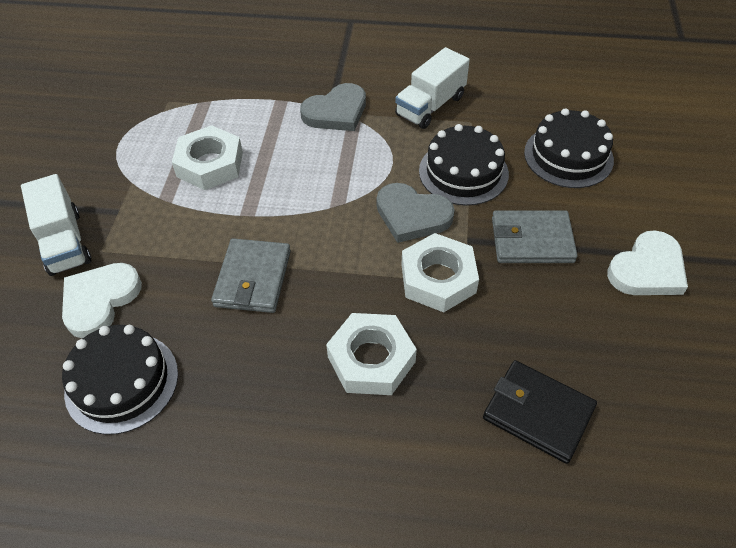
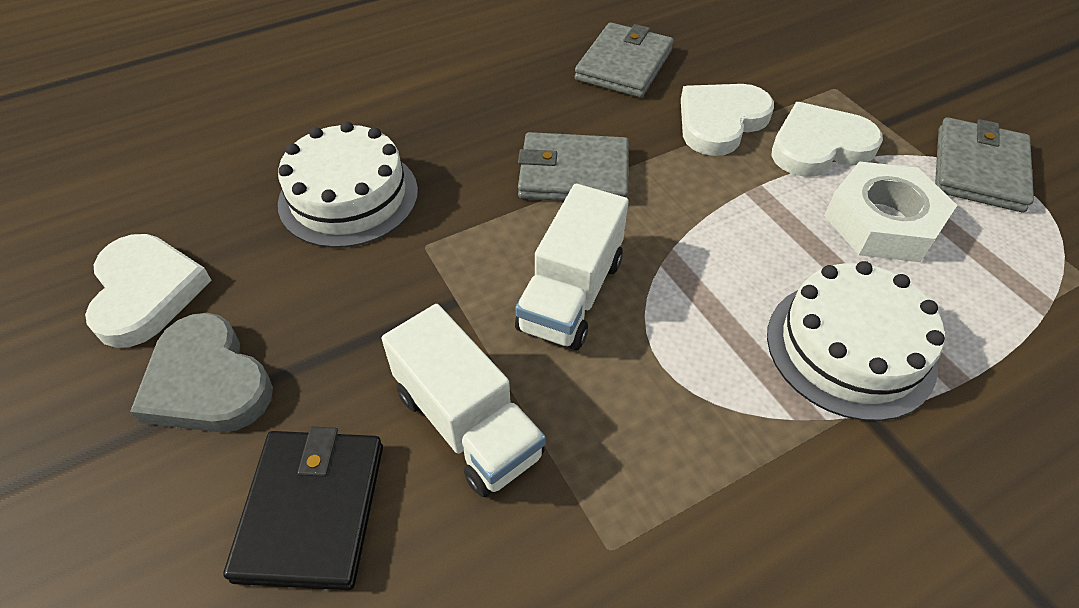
black cake: 3 -> 0
grey heart: 2 -> 1
grey wallet: 2 -> 3
white cake: 0 -> 2
white heart: 2 -> 3
white nut: 3 -> 1

